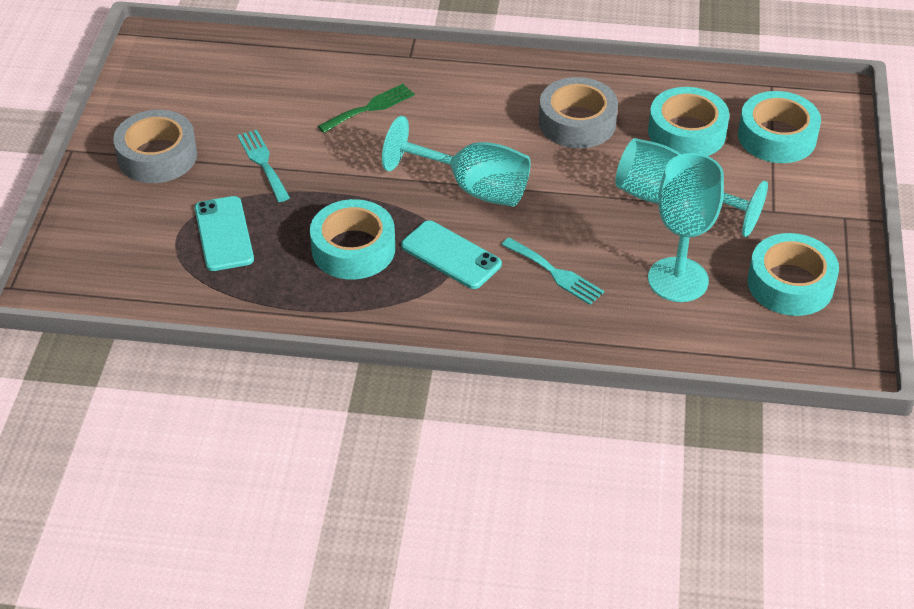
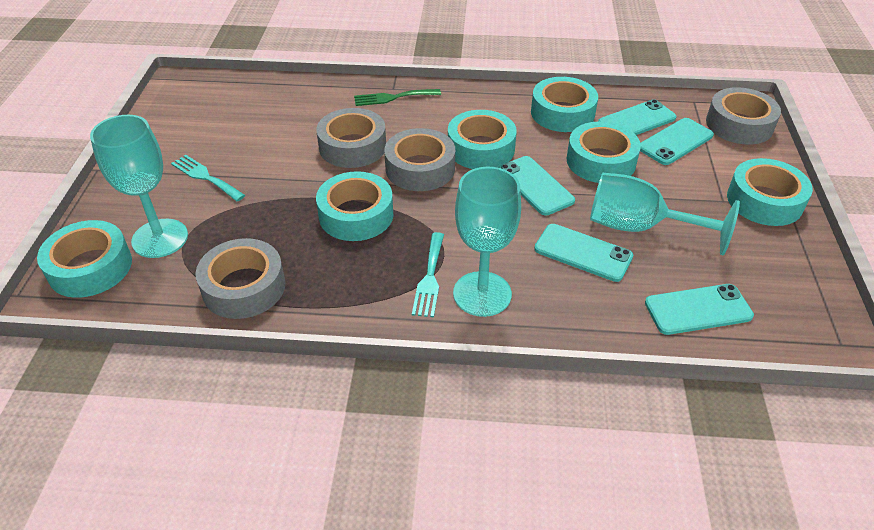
grey tape: 2 -> 4
turquoise phone: 2 -> 5
turquoise tape: 4 -> 6

